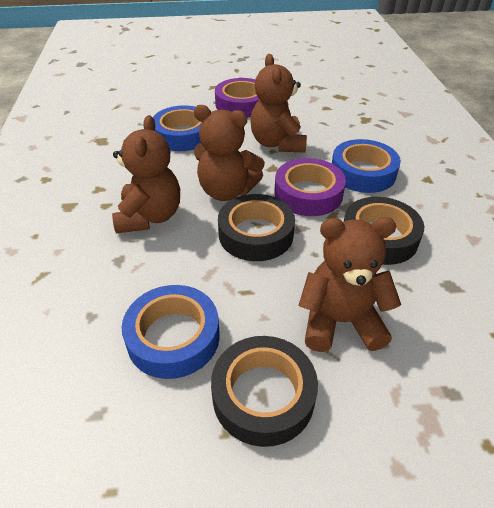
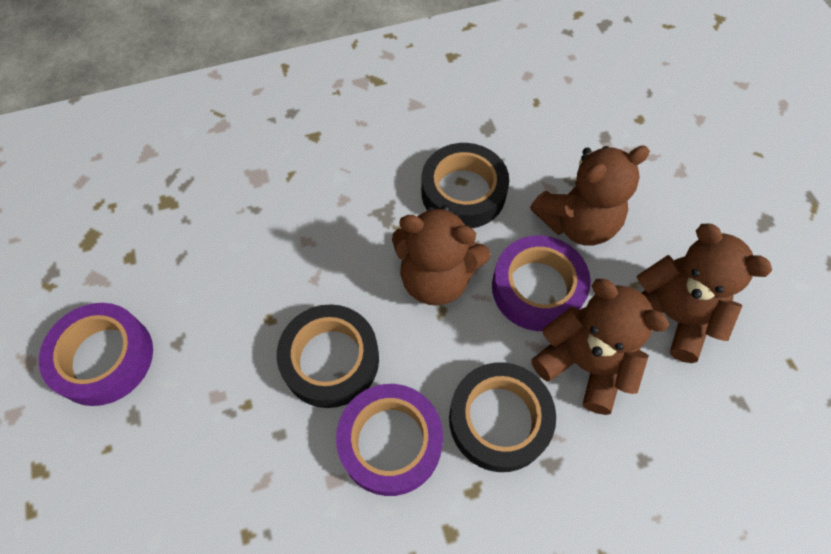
blue tape: 3 -> 0
purple tape: 2 -> 3

